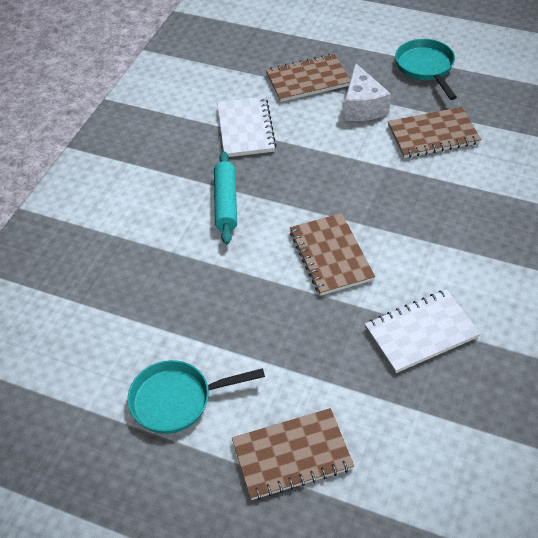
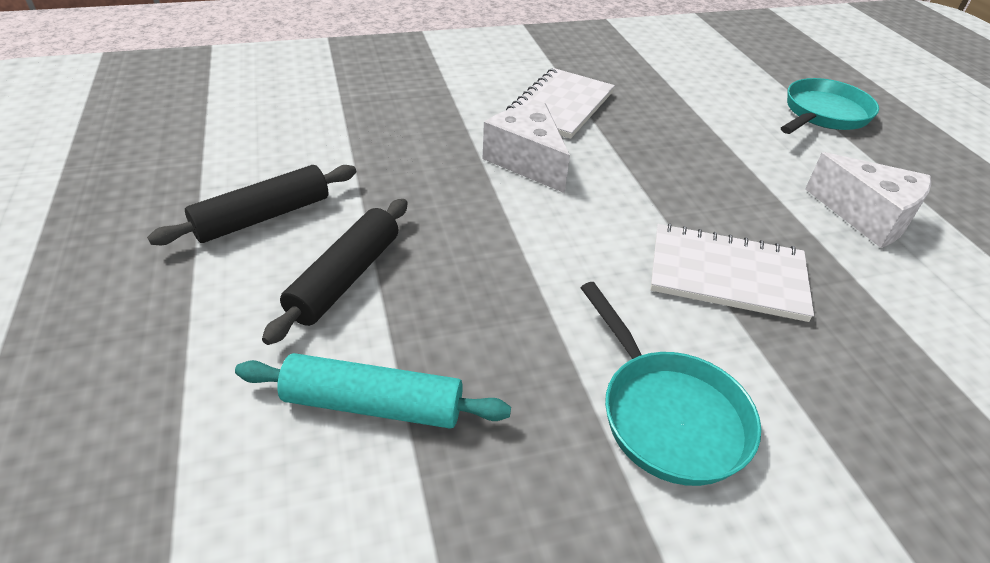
black rolling pin: 0 -> 2
brown notebook: 4 -> 0
white cheese: 1 -> 2

